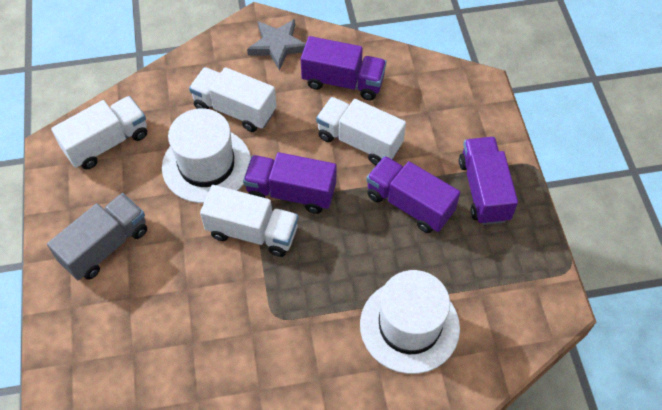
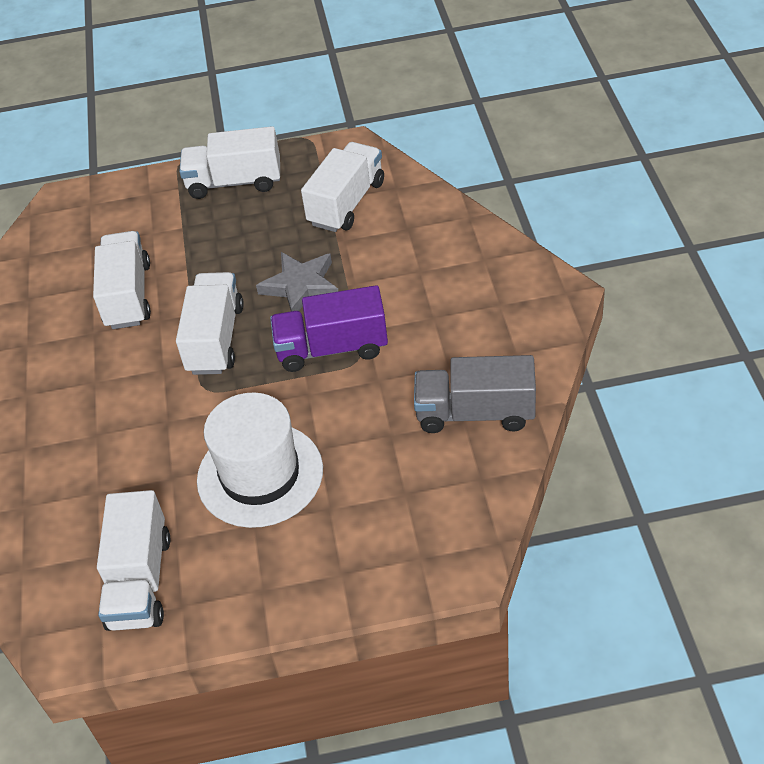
purple truck: 4 -> 1
white hat: 2 -> 1
white truck: 4 -> 5

